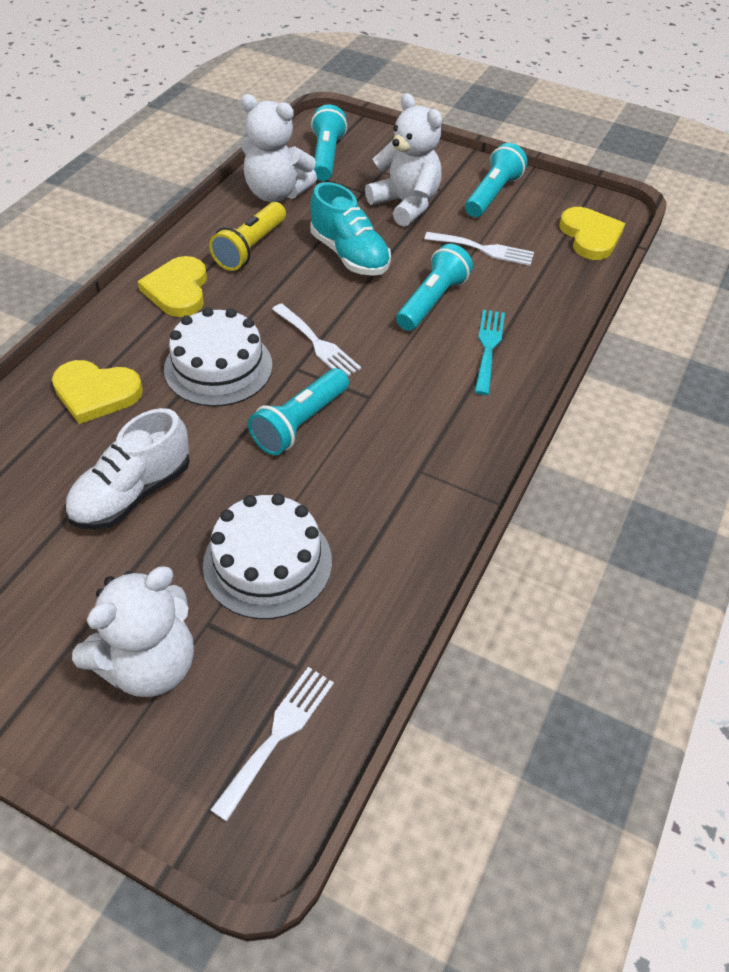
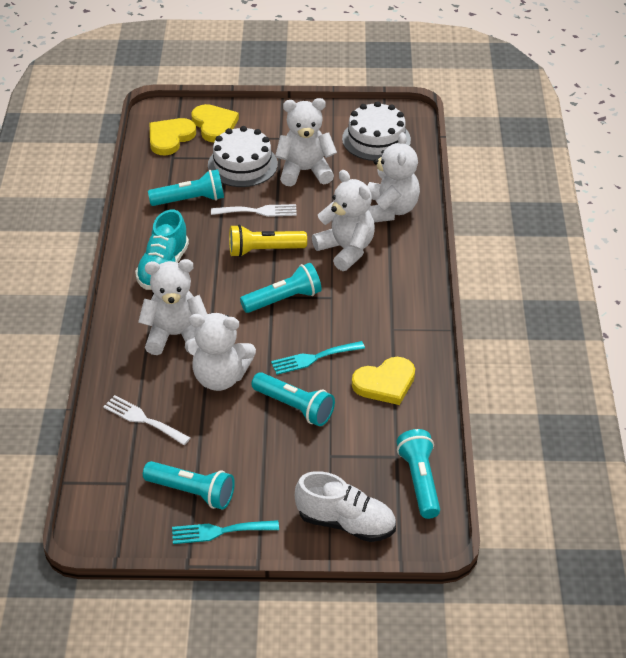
turquoise flashlight: 4 -> 5
turquoise fork: 1 -> 2
white fork: 3 -> 2
white teddy bear: 3 -> 5

